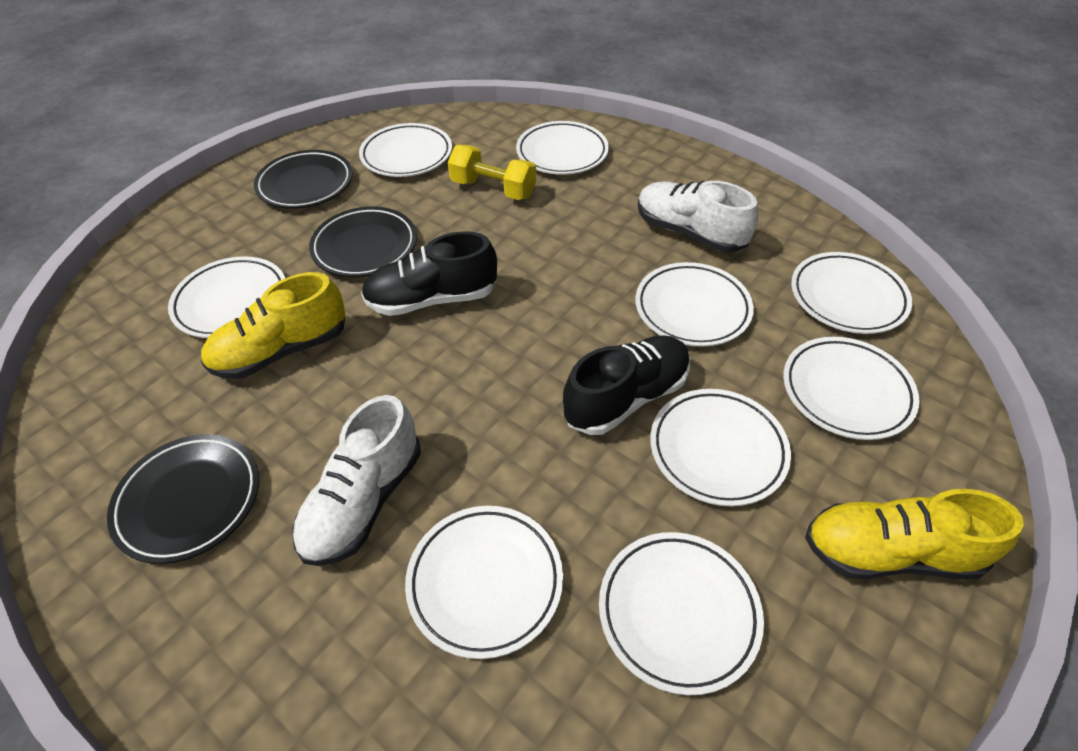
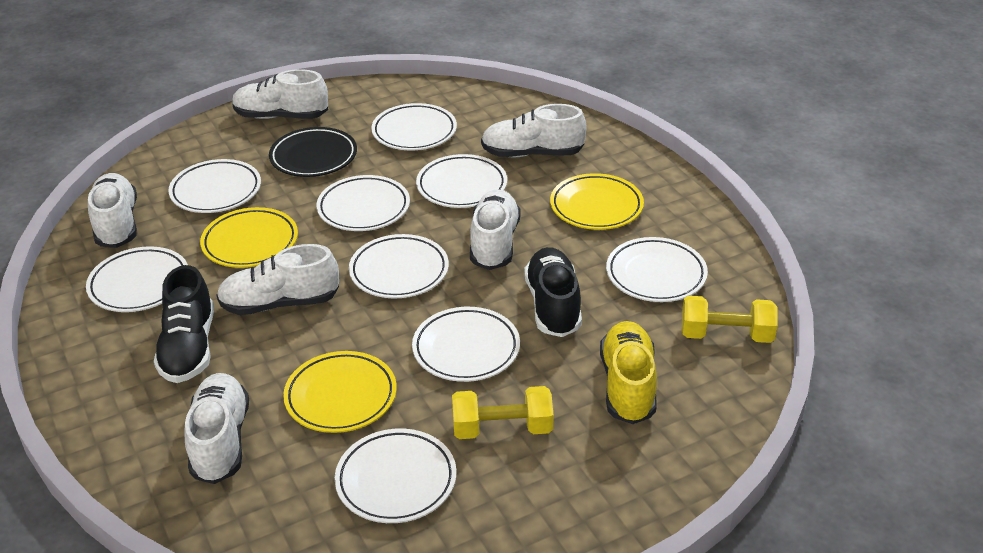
black plate: 3 -> 1
white shoe: 2 -> 6
yellow dumbbell: 1 -> 2
yellow plate: 0 -> 3
yellow shoe: 2 -> 1

